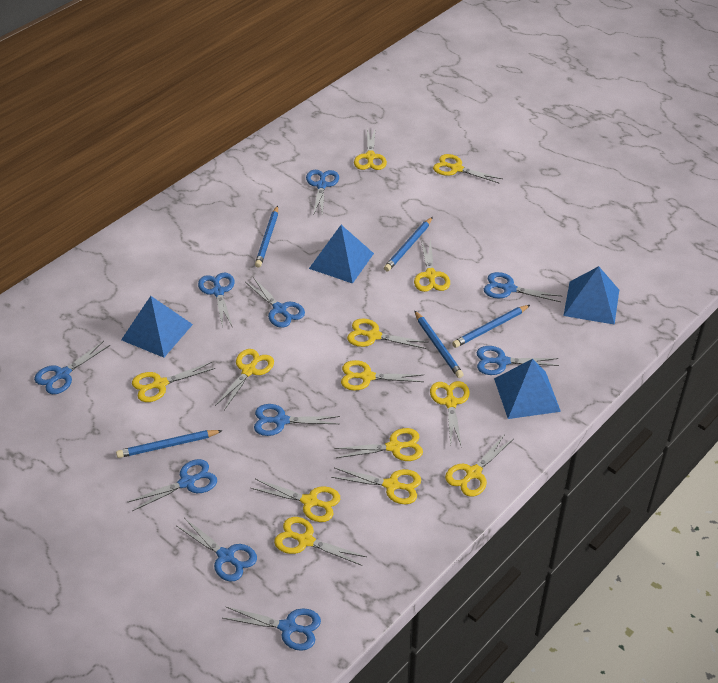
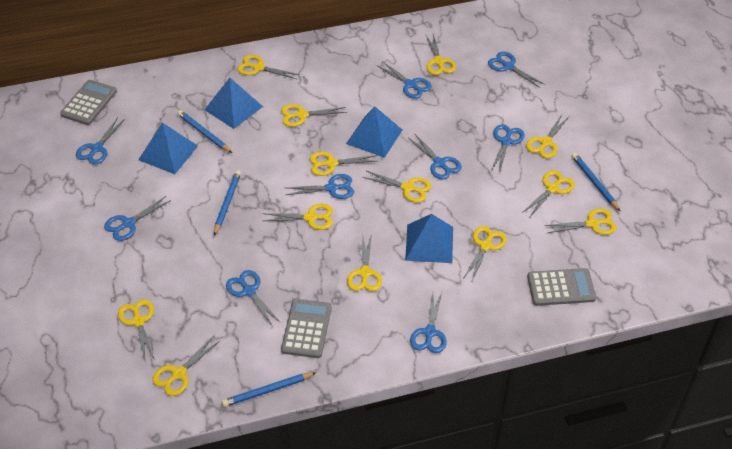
blue pencil: 5 -> 4
blue scissors: 10 -> 9
grey calculator: 0 -> 3

